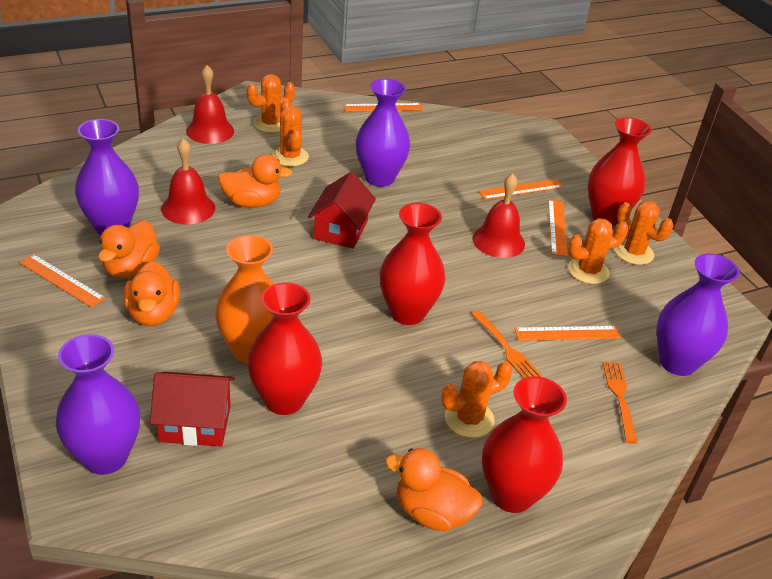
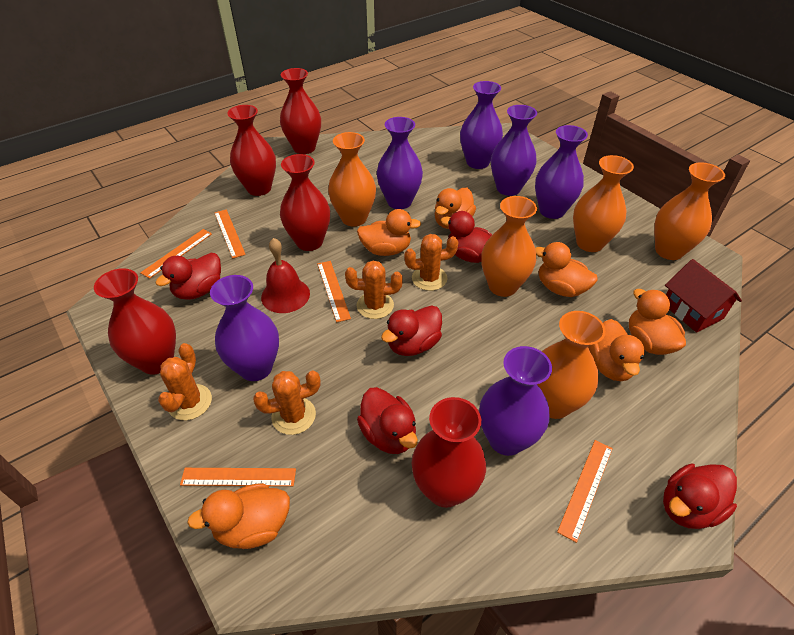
orange cactus: 5 -> 4
orange duck: 4 -> 6
orange fork: 2 -> 0
orange vase: 1 -> 5
purple vase: 4 -> 6
red bell: 3 -> 1
red duck: 0 -> 5
red house: 2 -> 1
red vase: 4 -> 5

